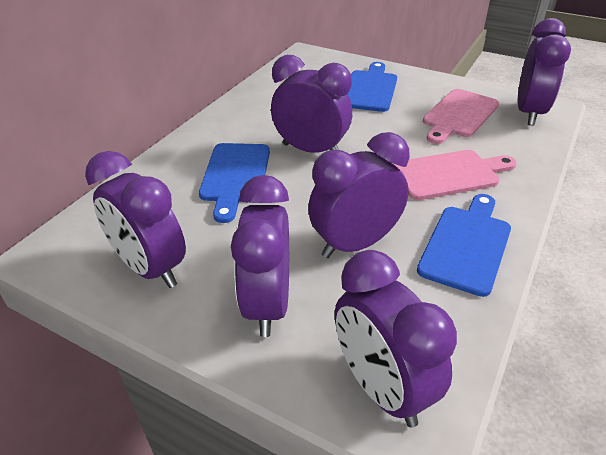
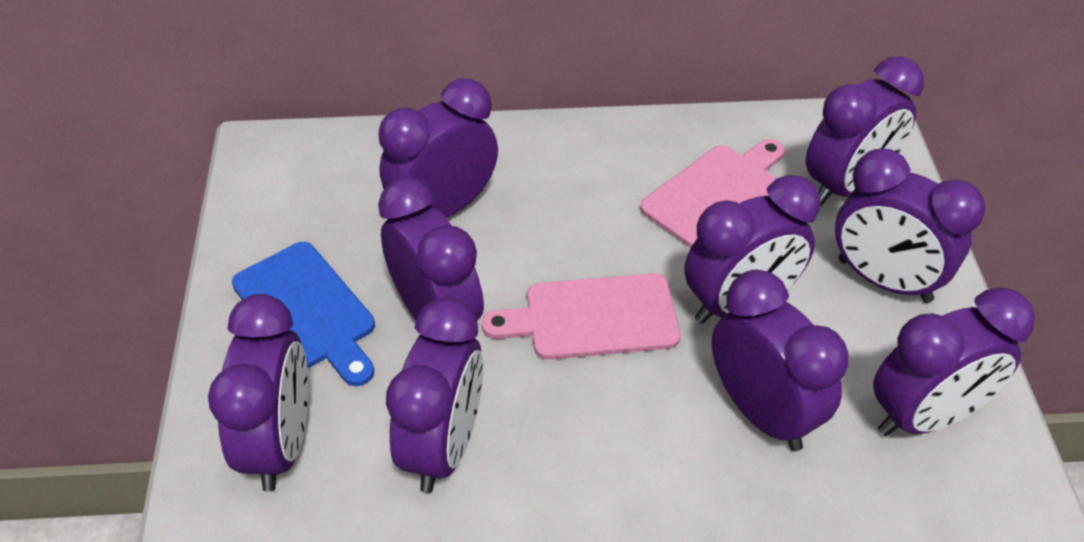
blue cutting board: 3 -> 1
purple clock: 6 -> 9

